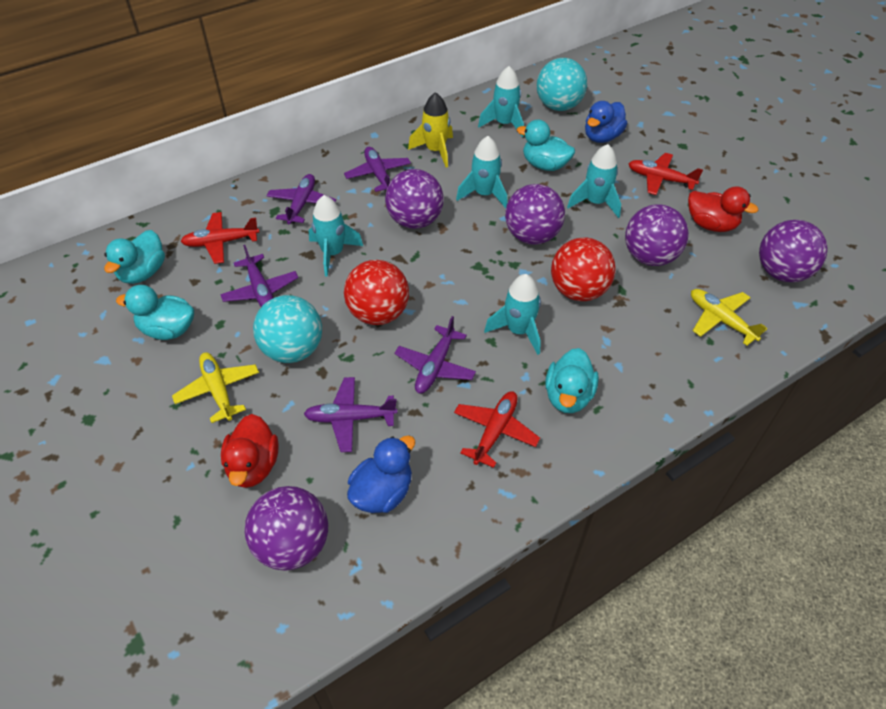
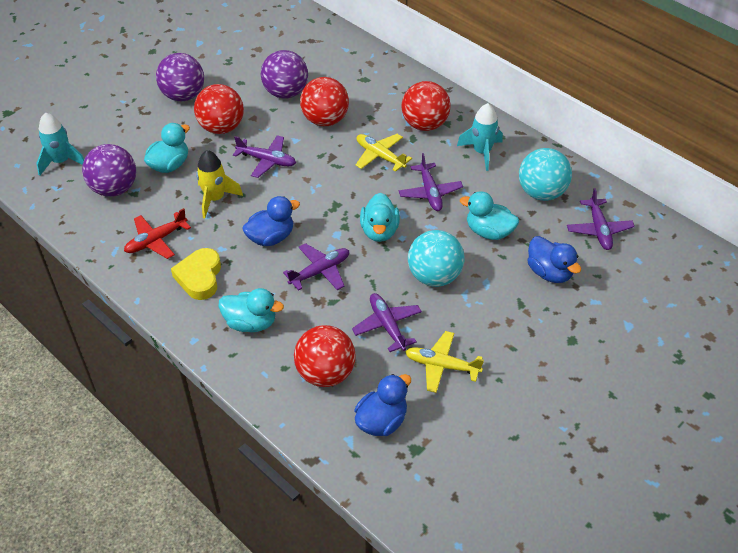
blue duck: 2 -> 3
purple ball: 5 -> 3
red ball: 2 -> 4
red duck: 2 -> 0
red plane: 3 -> 1
turquoise rocket: 5 -> 2
yellow heart: 0 -> 1

